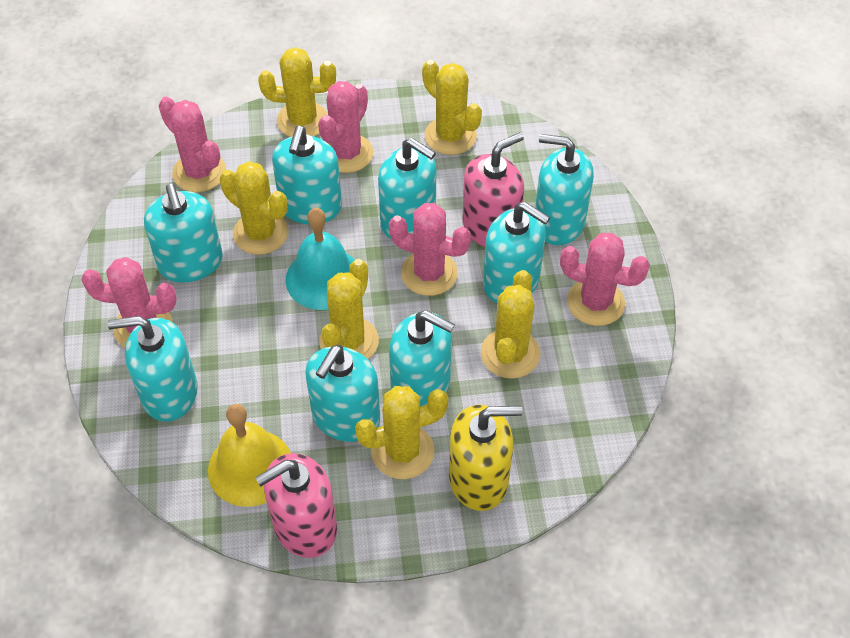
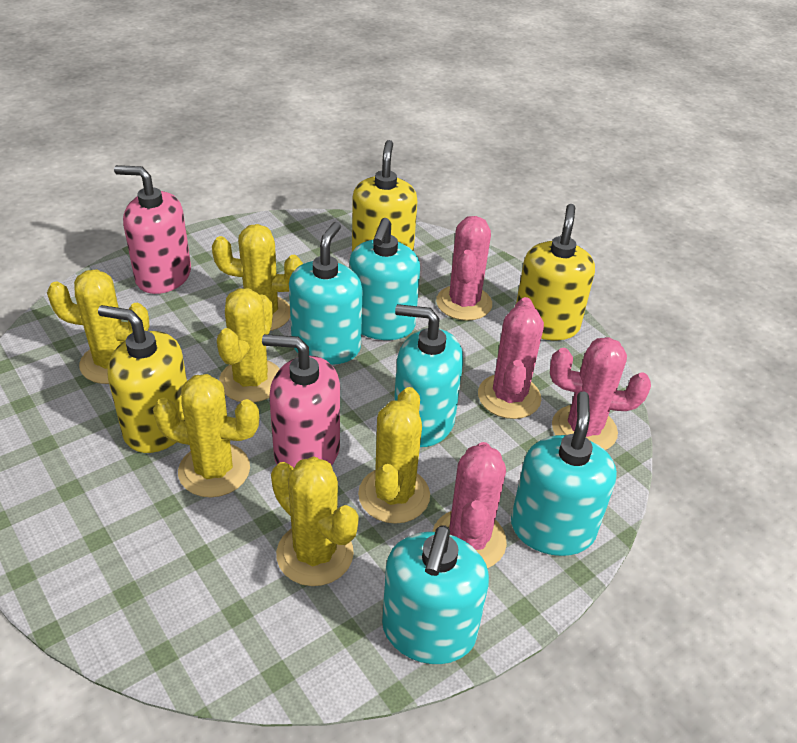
pink cactus: 5 -> 4
turquoise bell: 1 -> 0
turquoise soap dispenser: 8 -> 5
yellow bell: 1 -> 0
yellow soap dispenser: 1 -> 3

